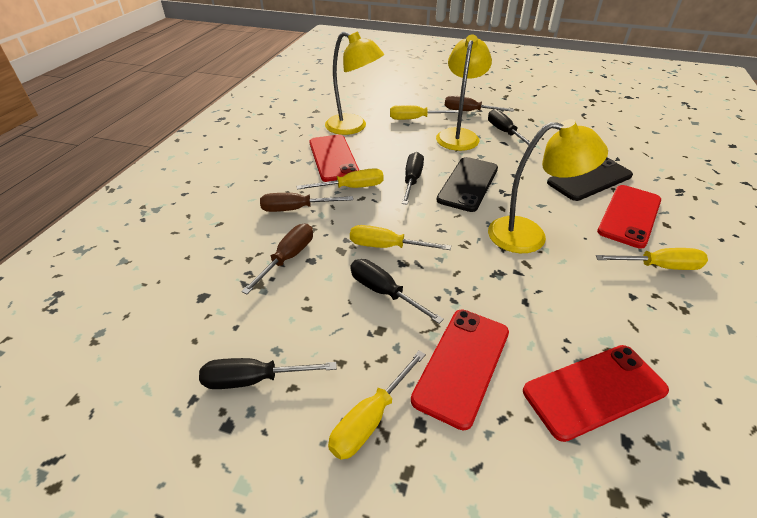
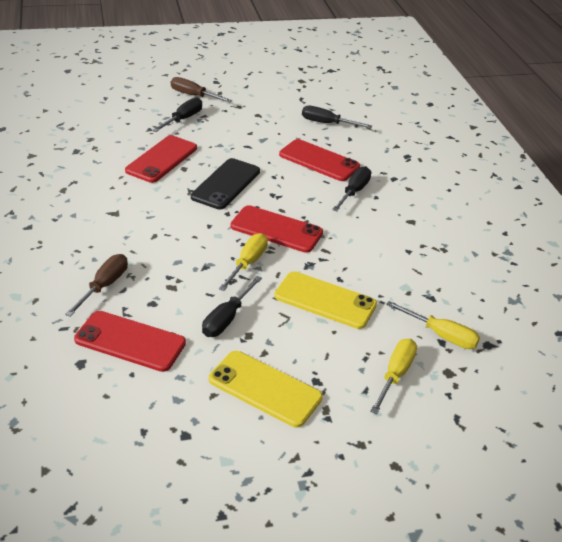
black phone: 2 -> 1
brown screwdriver: 3 -> 2
yellow lamp: 3 -> 0
yellow phone: 0 -> 2
yellow screwdriver: 5 -> 3

